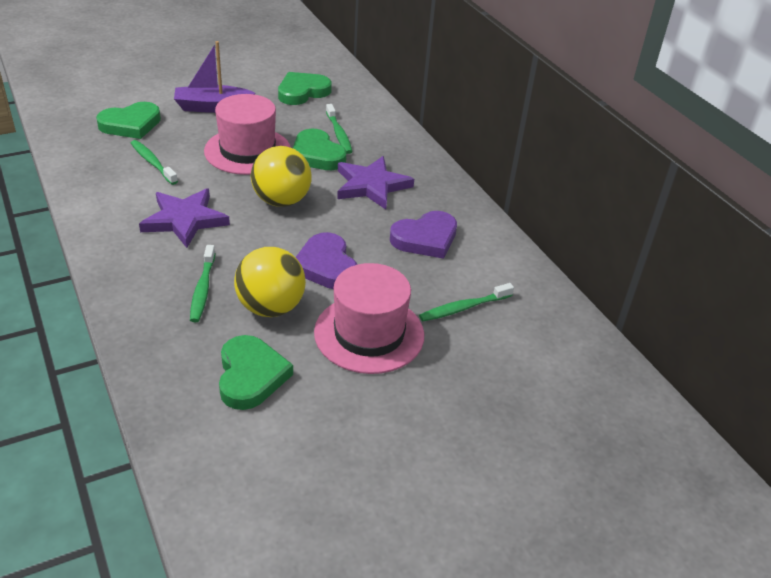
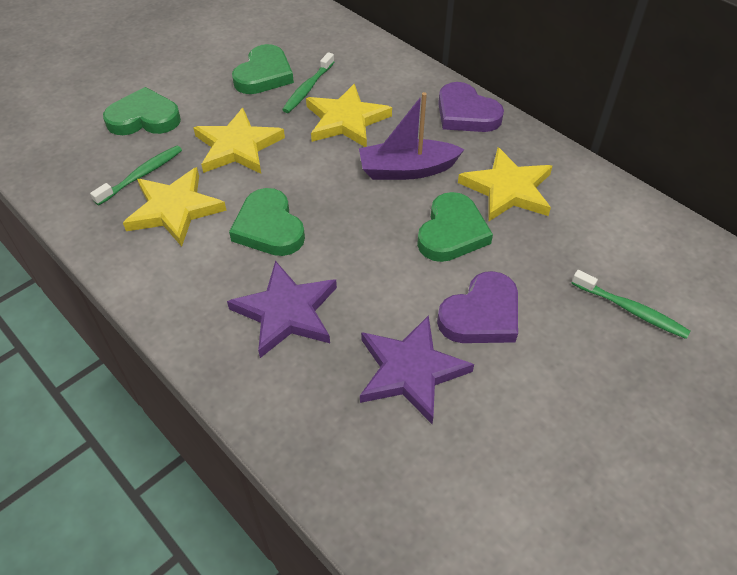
green toothbrush: 4 -> 3
pink hat: 2 -> 0
yellow ball: 2 -> 0
yellow star: 0 -> 4

